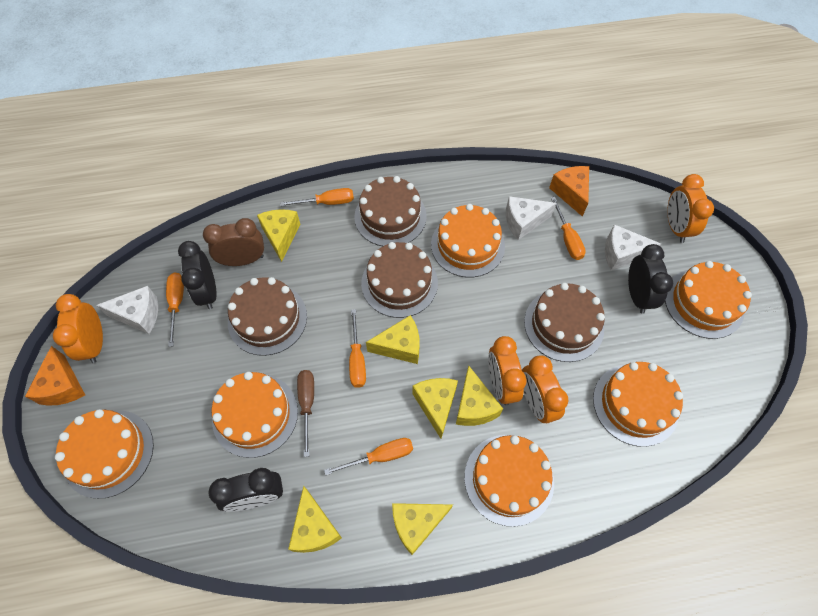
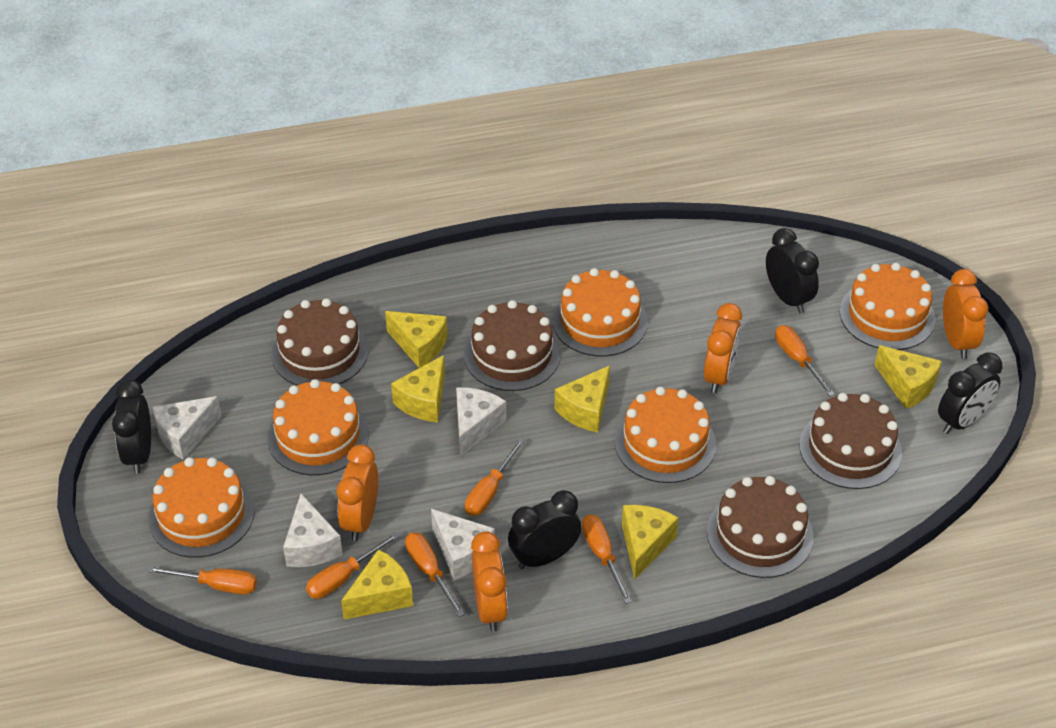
black clock: 3 -> 4
brown clock: 1 -> 0
brown screwdriver: 1 -> 0
orange cake: 6 -> 5
orange cheese: 2 -> 0
orange screwdriver: 5 -> 6
white cheese: 3 -> 4

